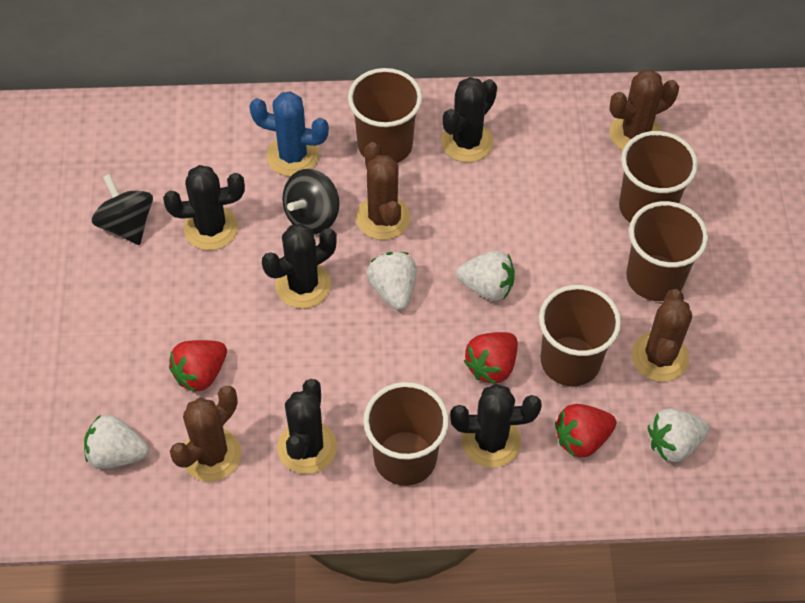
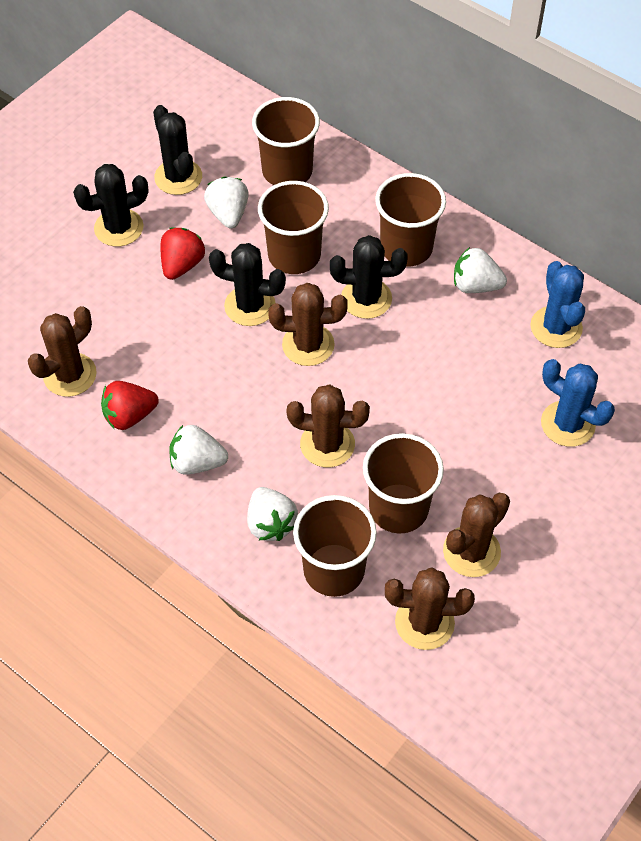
black cactus: 5 -> 4
black spinning top: 2 -> 0
blue cactus: 1 -> 2
brown cactus: 4 -> 5
red strawberry: 3 -> 2

